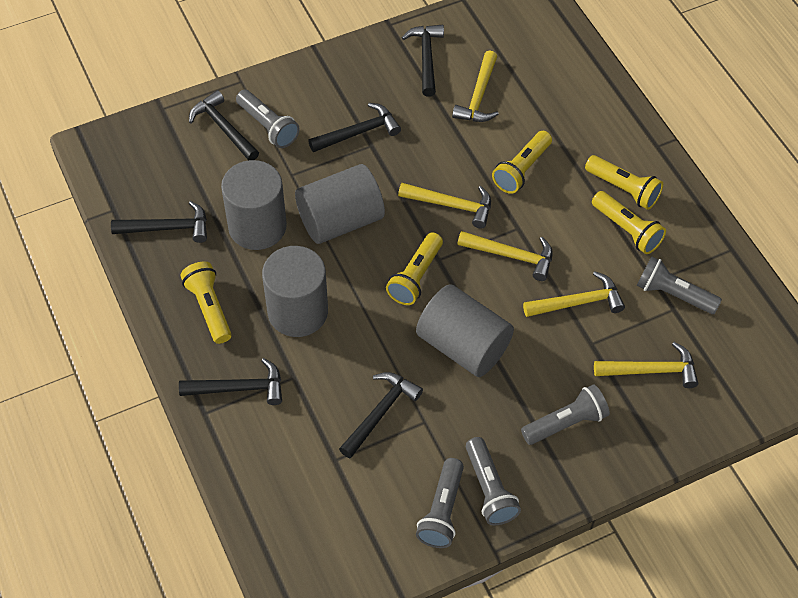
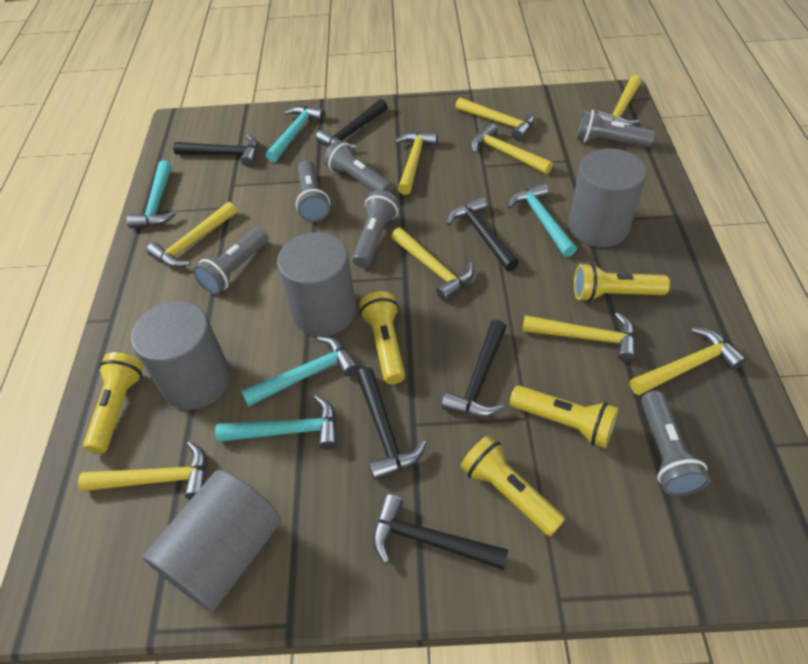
grey flashlight: 5 -> 6
turquoise hammer: 0 -> 5
yellow hammer: 5 -> 9

